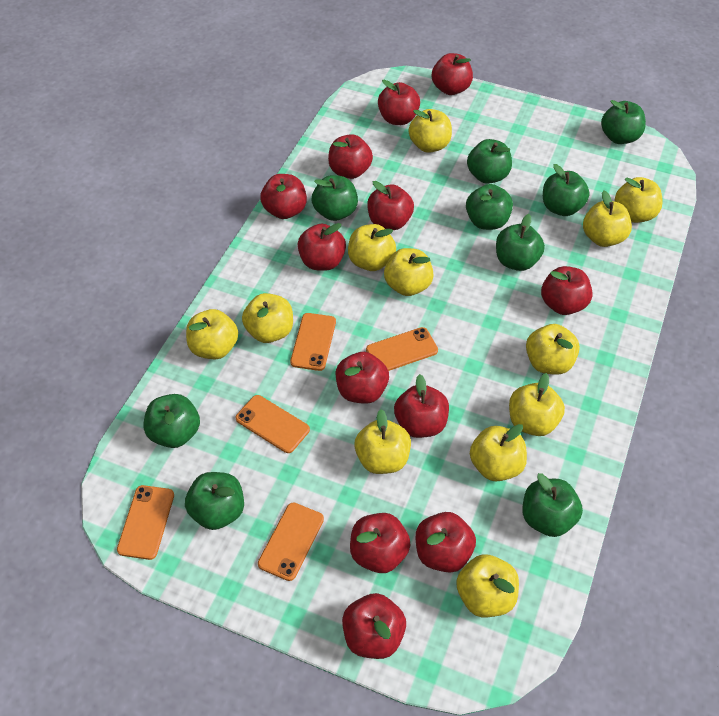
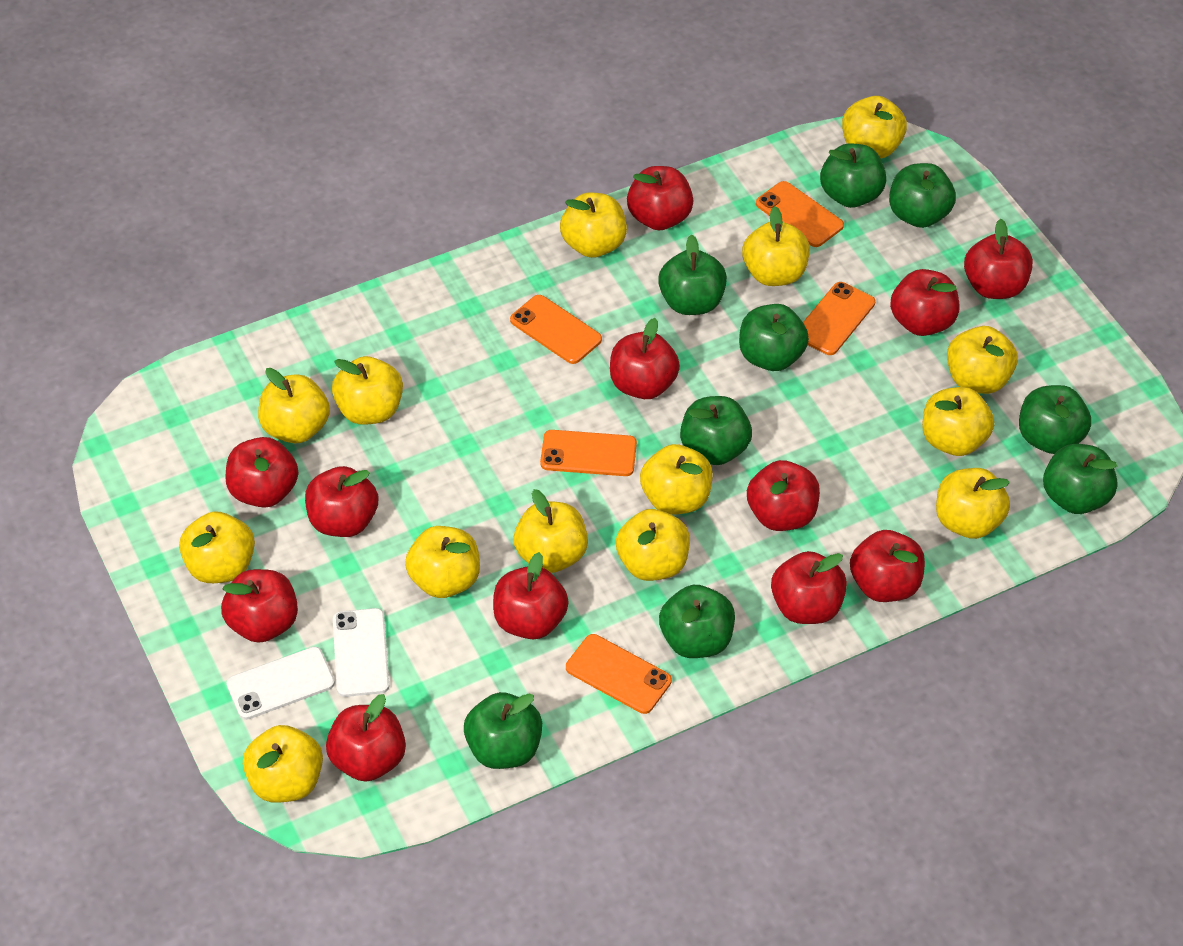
white phone: 0 -> 2
yellow apple: 12 -> 14

